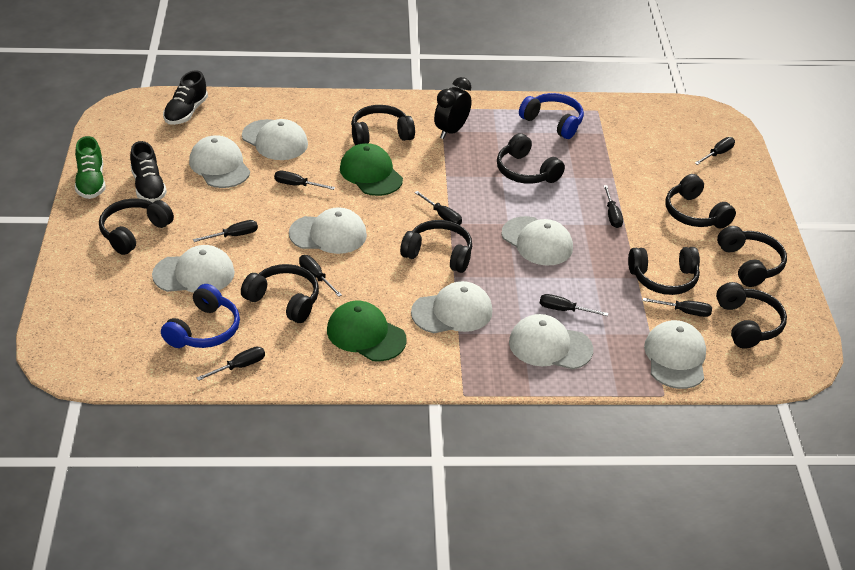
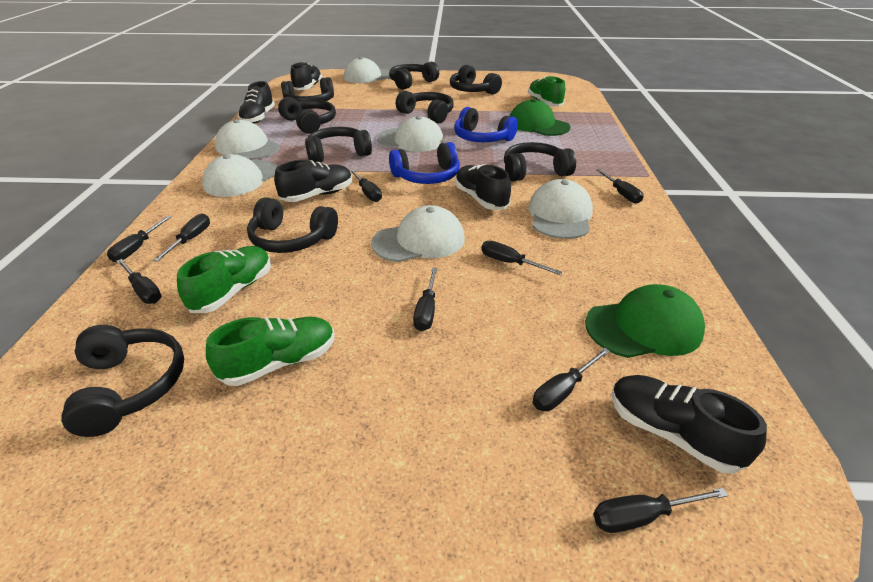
black clock: 1 -> 0
black shoe: 2 -> 5
green shoe: 1 -> 3
white cap: 8 -> 6

